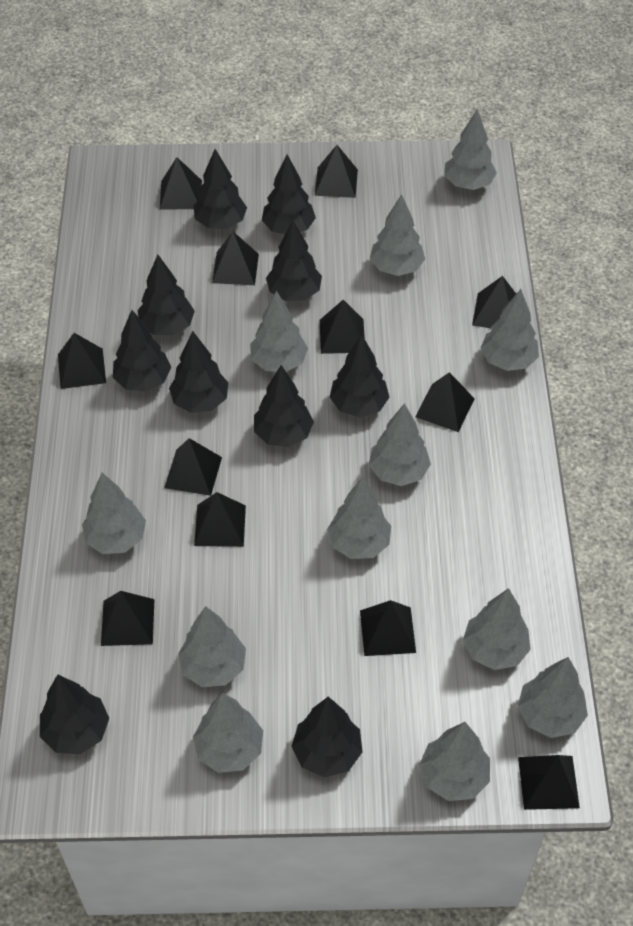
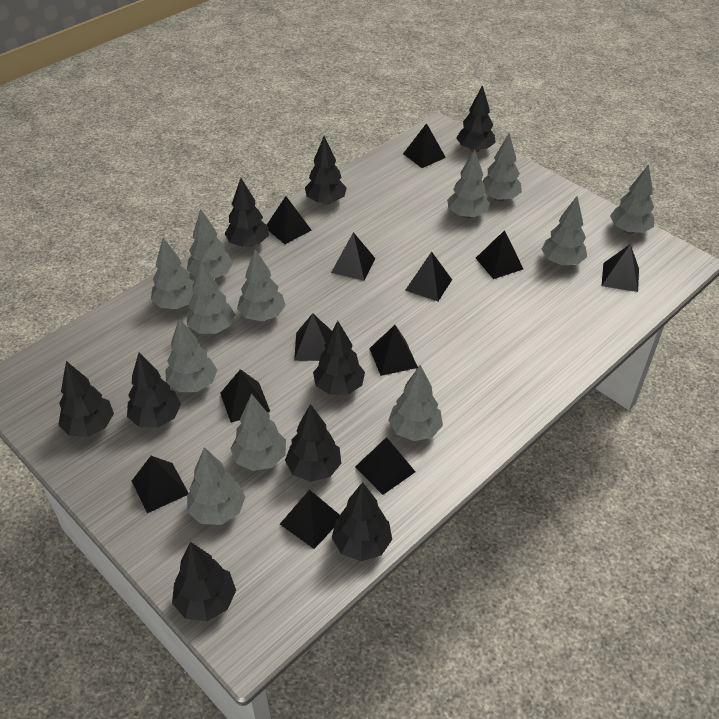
black tree: 10 -> 9

